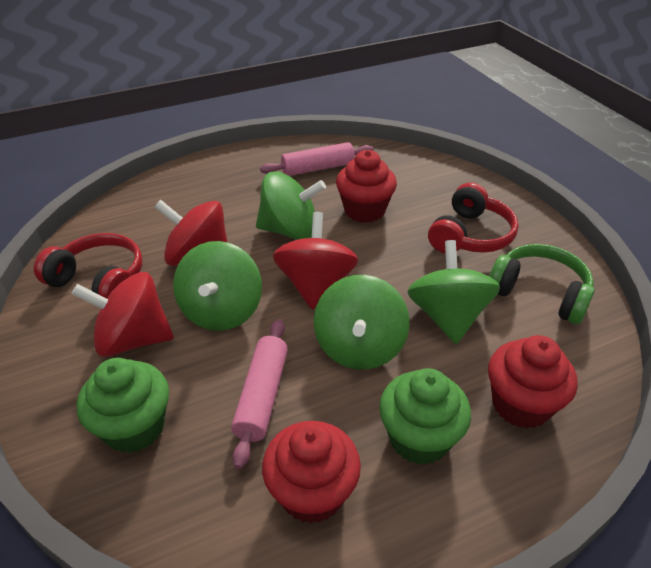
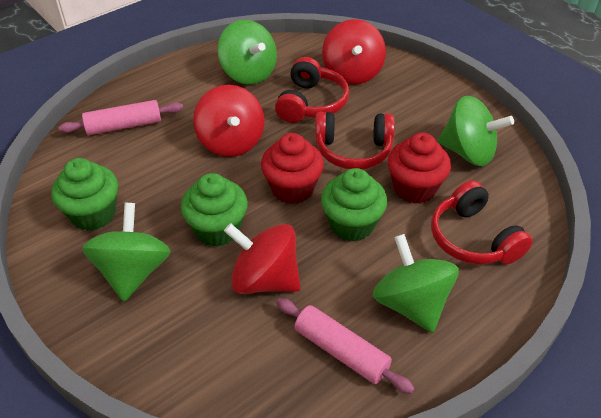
green cupcake: 2 -> 3
green headphones: 1 -> 0
red cupcake: 3 -> 2
red headphones: 2 -> 3

